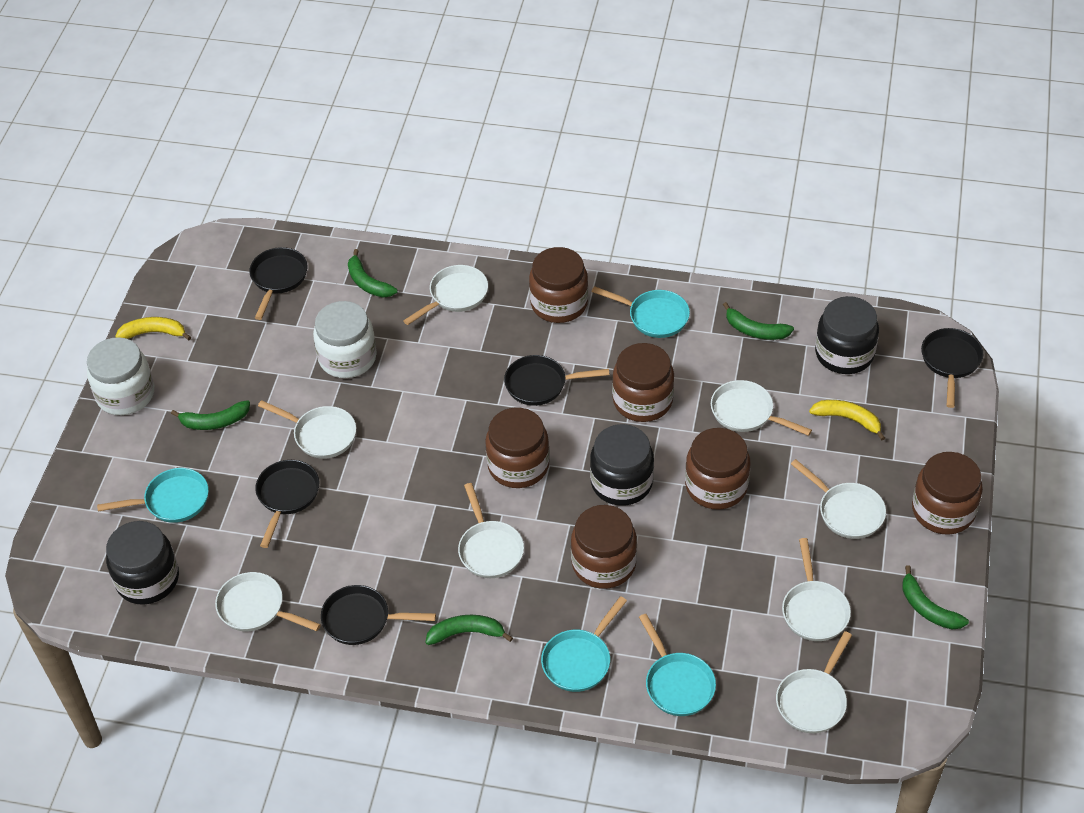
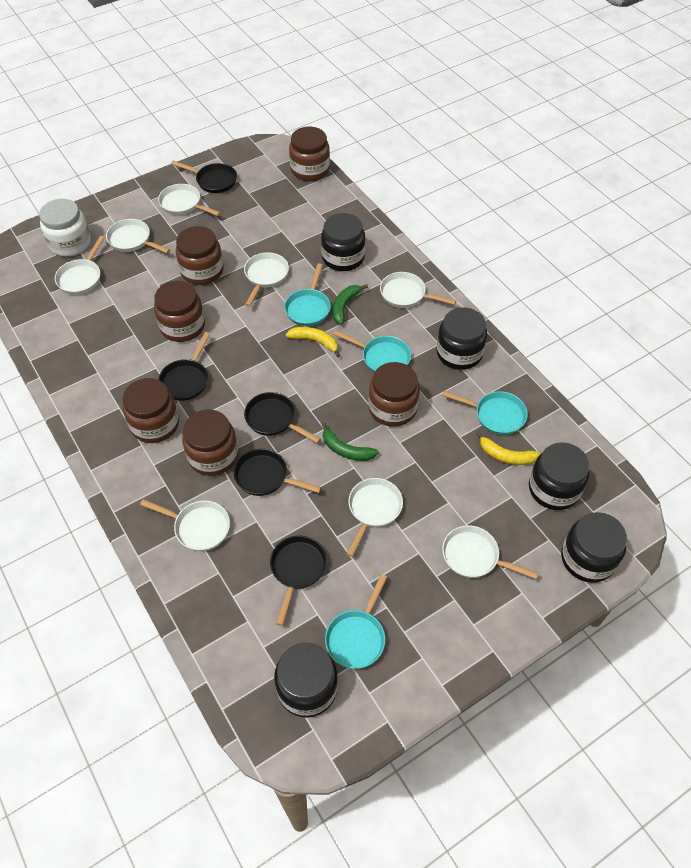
black jar: 3 -> 5
green banana: 5 -> 2
white jar: 2 -> 1

